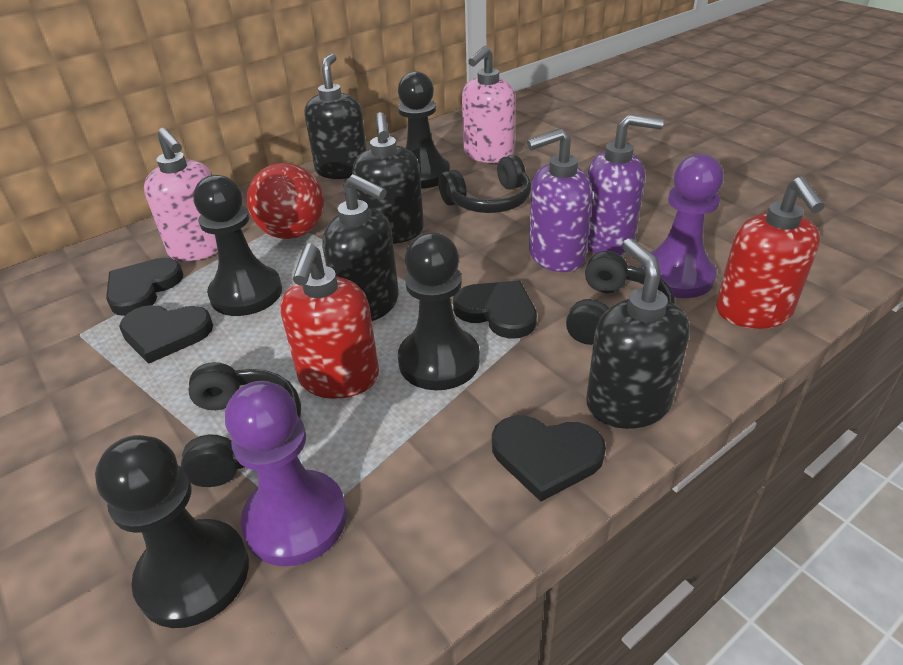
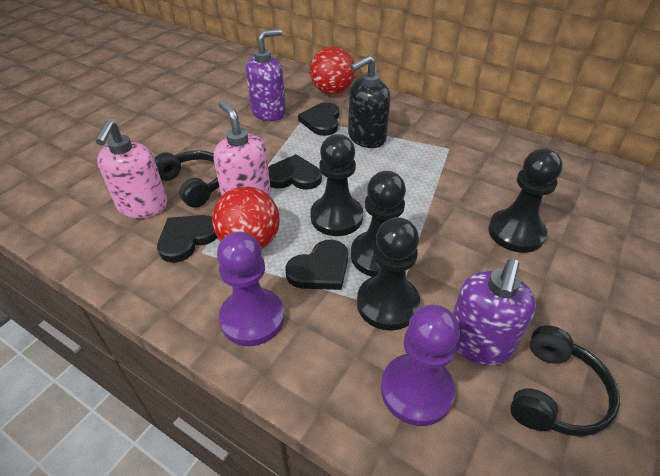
black headphones: 3 -> 2
black soap dispenser: 4 -> 1
red ball: 1 -> 2
red soap dispenser: 2 -> 0

